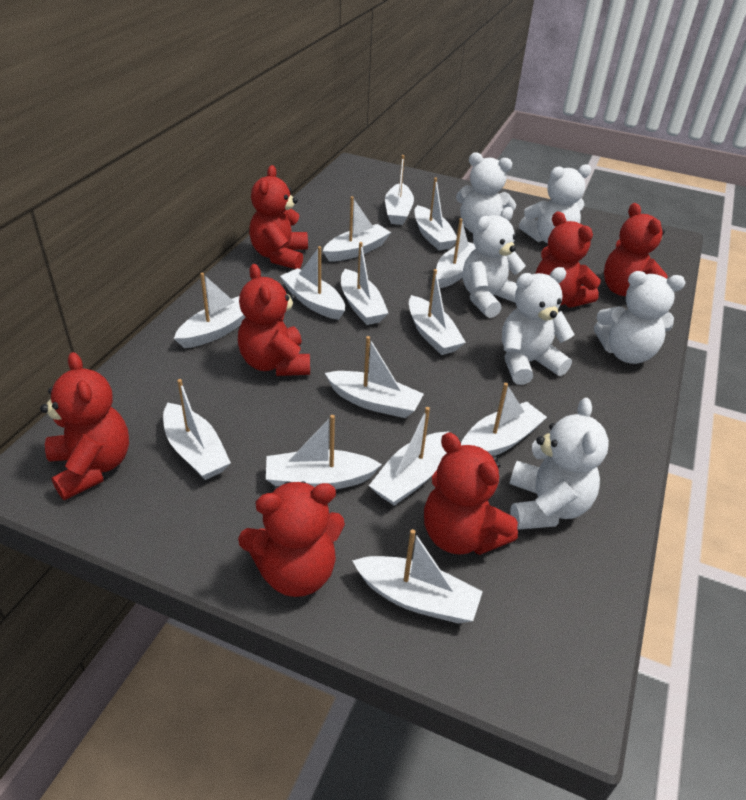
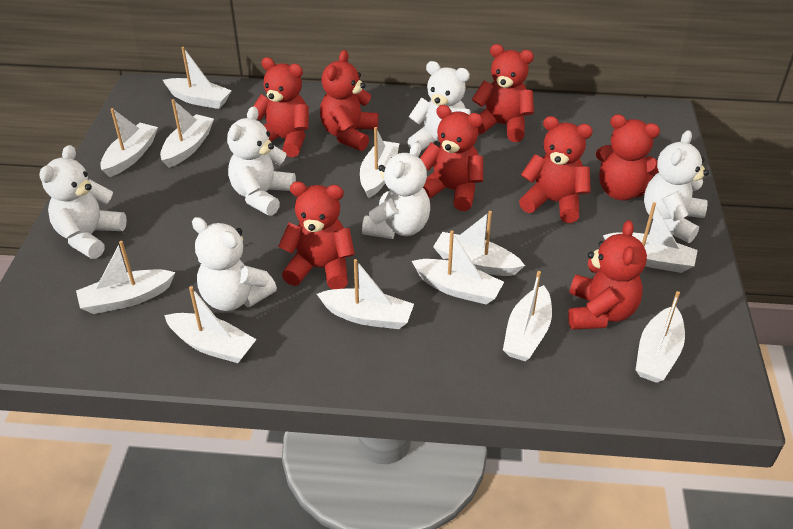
red teddy bear: 7 -> 8
white boat: 14 -> 12

